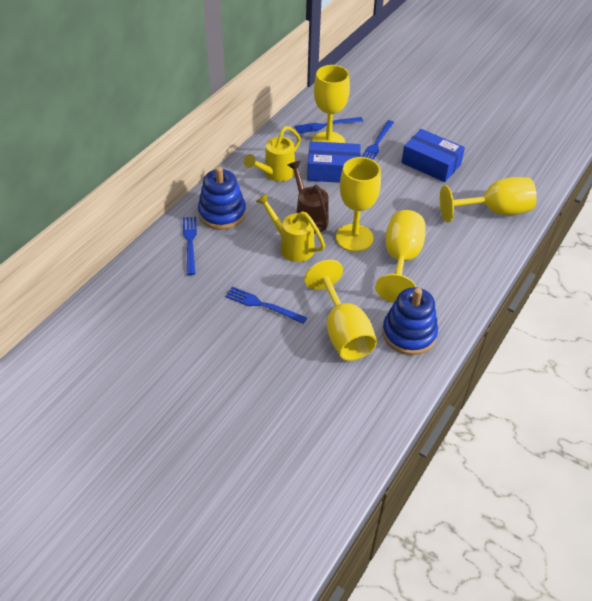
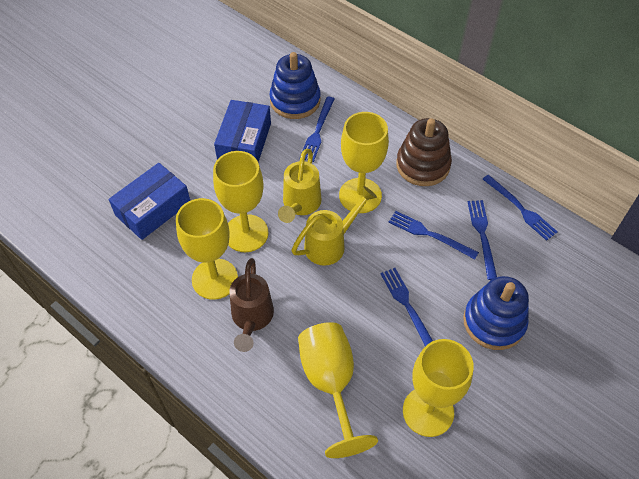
blue fork: 4 -> 5
brown stacking toy: 0 -> 1

